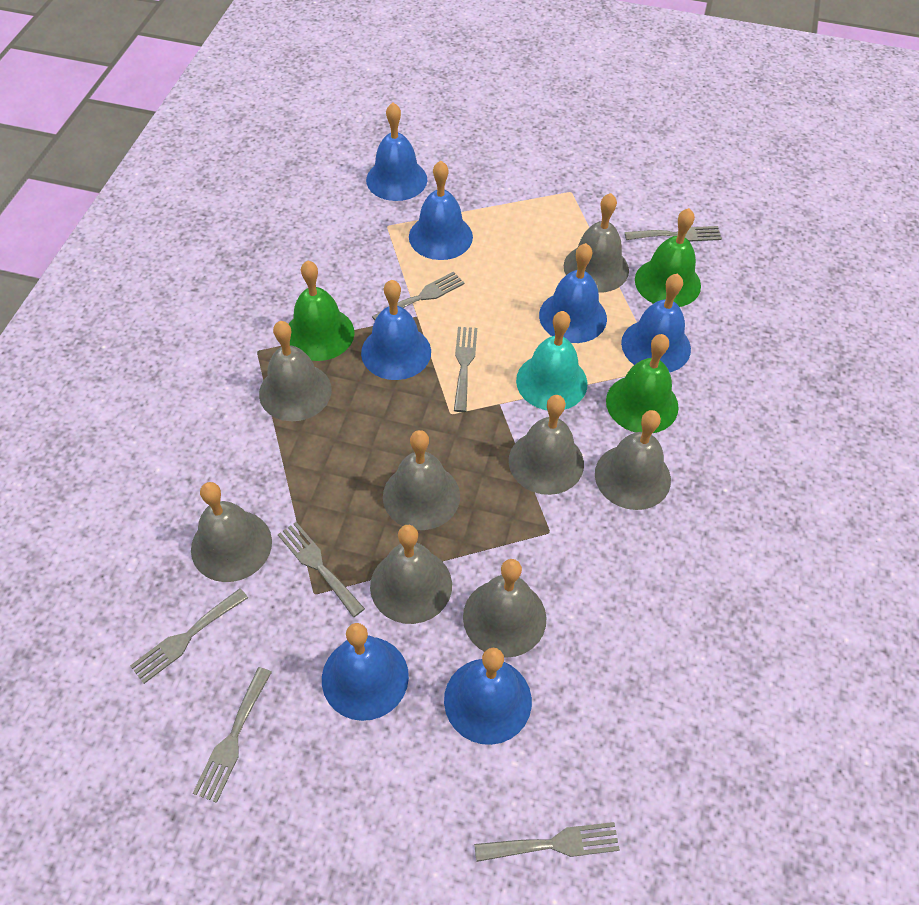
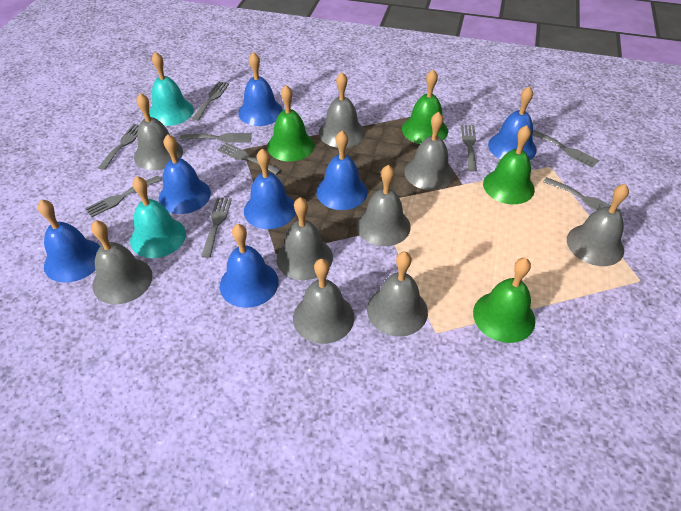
green bell: 3 -> 4
grey bell: 8 -> 9
grey fork: 7 -> 9
turquoise bell: 1 -> 2

